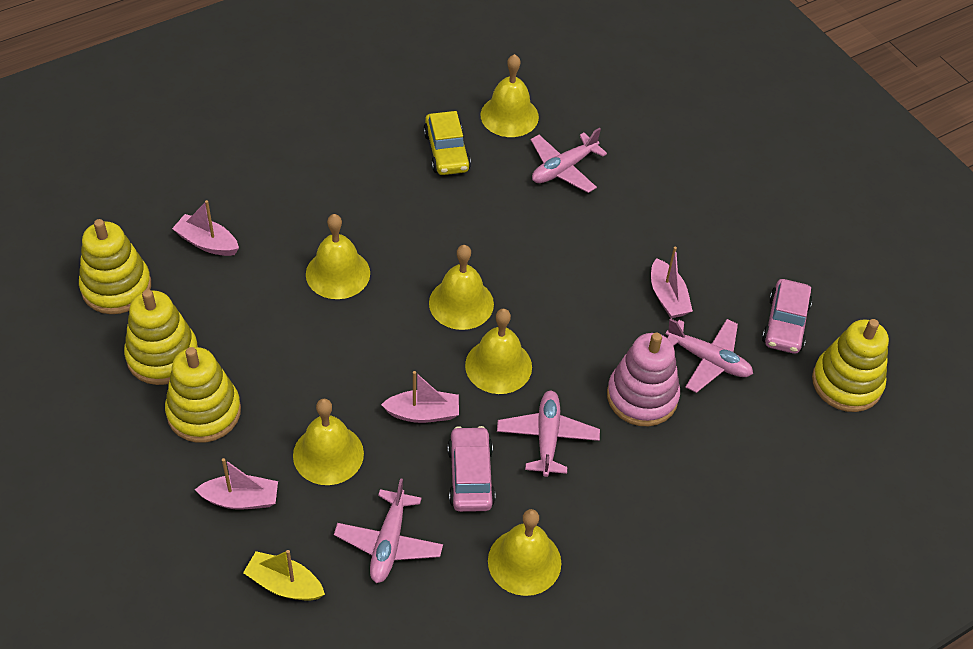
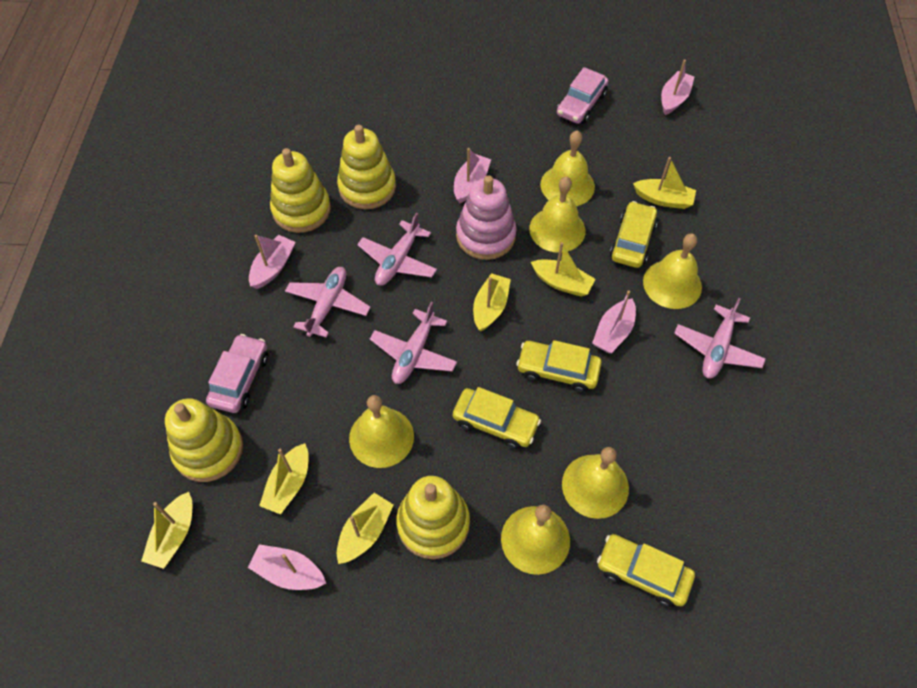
pink boat: 4 -> 5
yellow boat: 1 -> 6
yellow car: 1 -> 4

